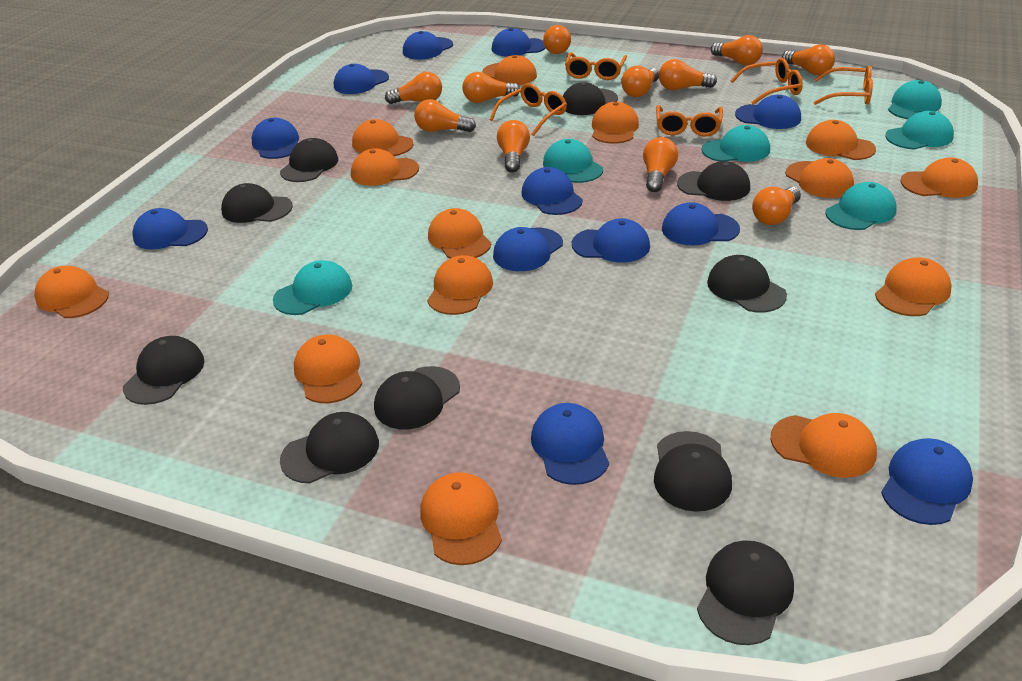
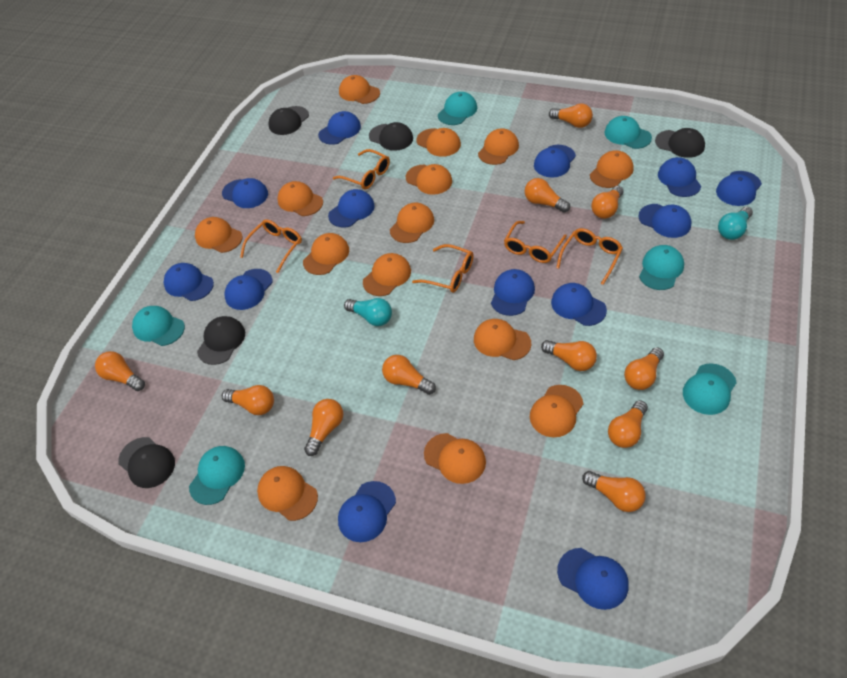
black cap: 10 -> 5
blue cap: 12 -> 13
turquoise light bulb: 0 -> 2

